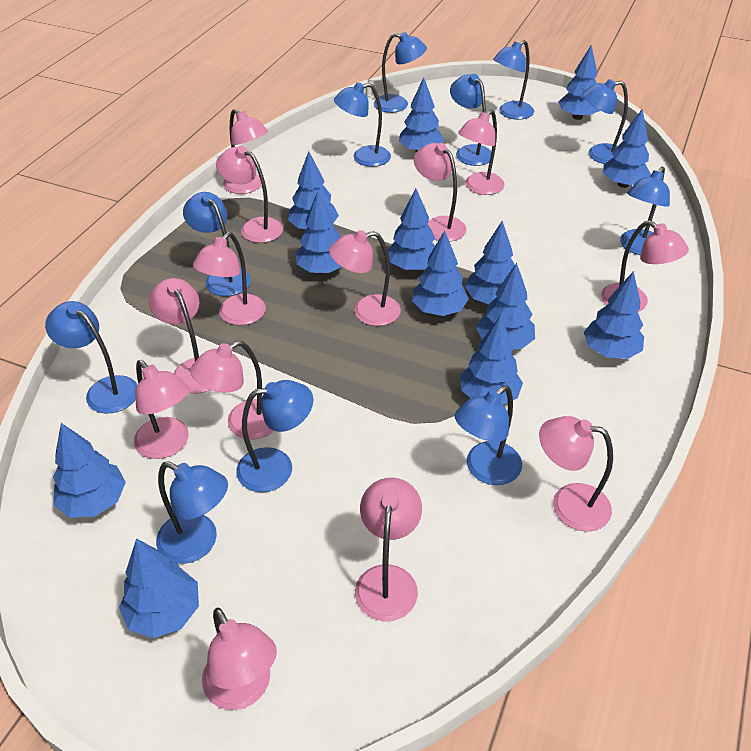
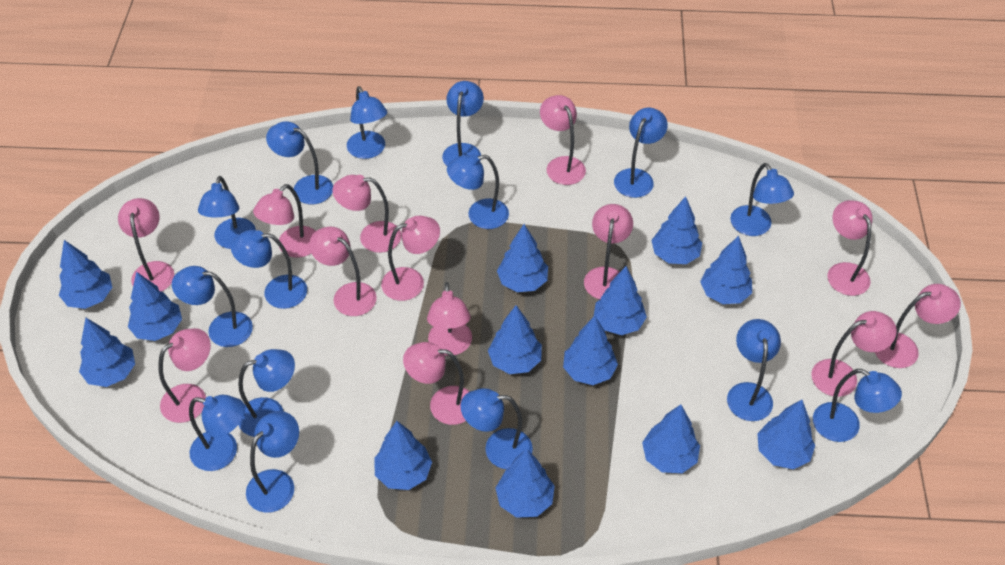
blue lamp: 11 -> 15

